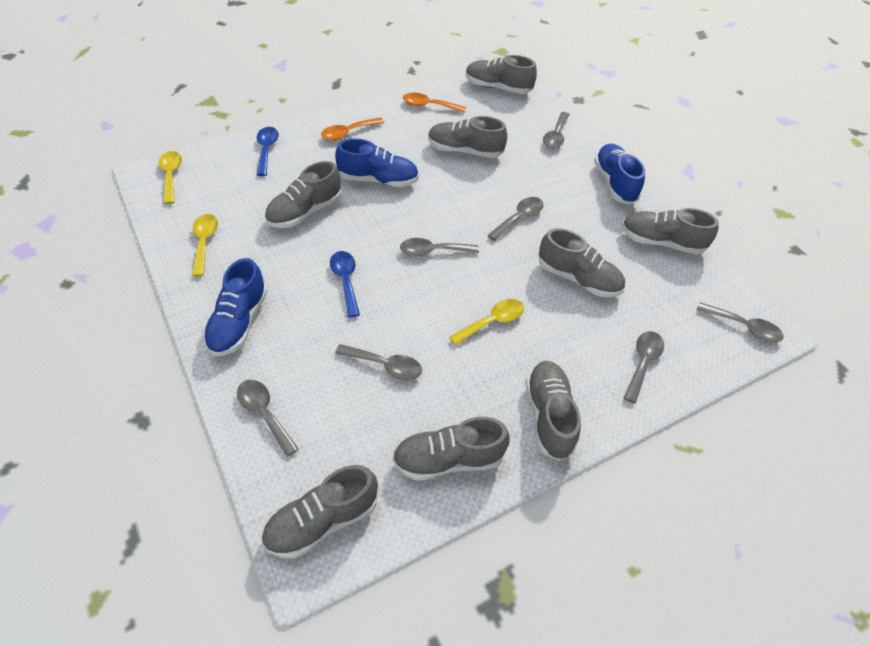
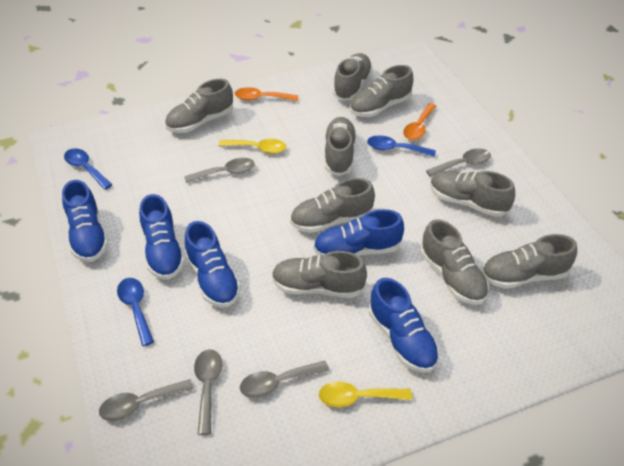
blue shoe: 3 -> 5
blue spoon: 2 -> 3
grey shoe: 8 -> 9
grey spoon: 7 -> 5
yellow spoon: 3 -> 2

